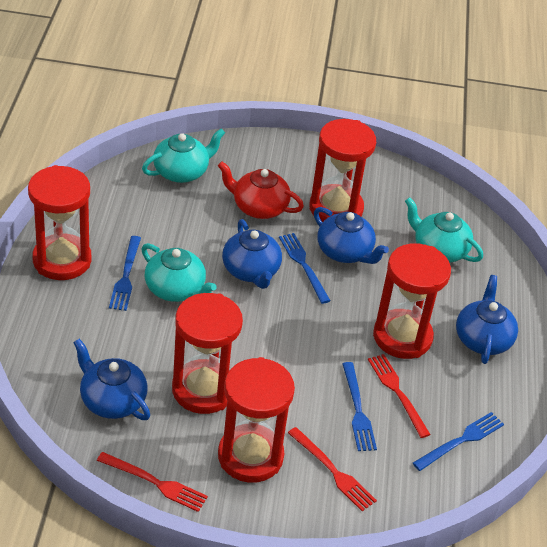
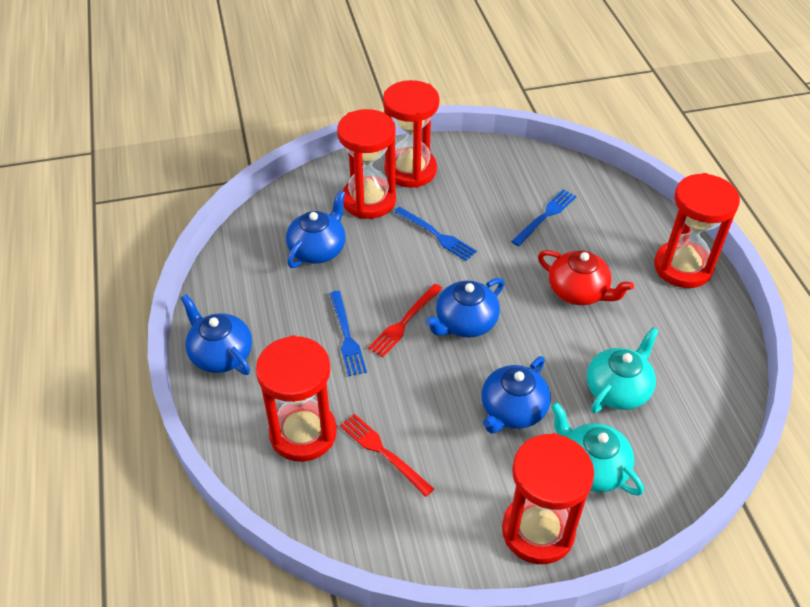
blue fork: 4 -> 3
red fork: 3 -> 2
turquoise teapot: 3 -> 2

